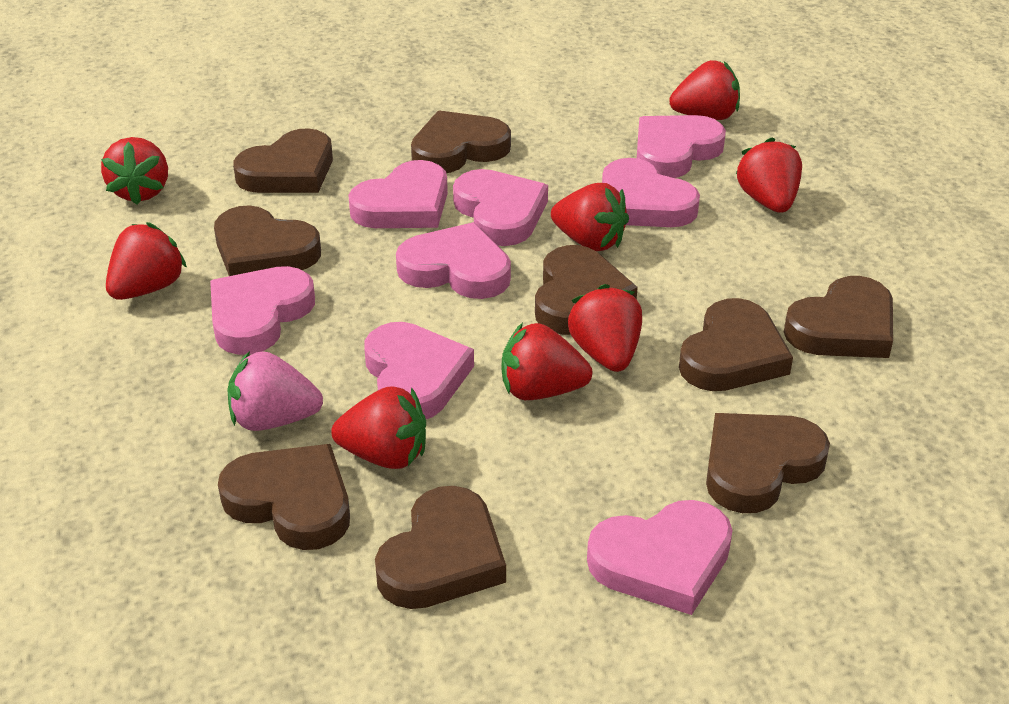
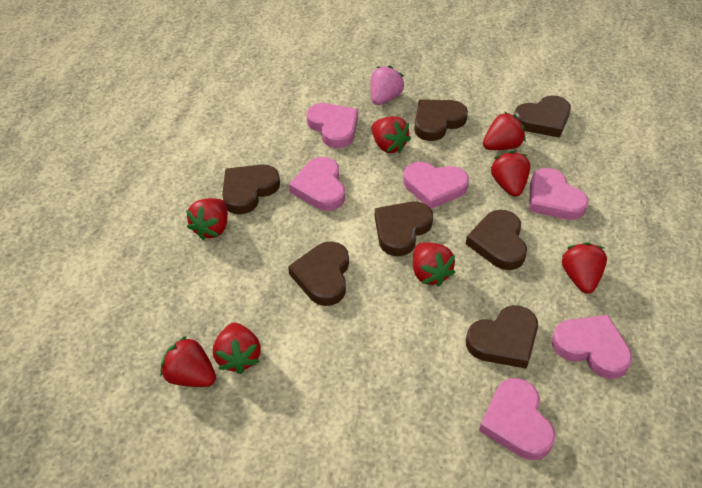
brown heart: 9 -> 7
pink heart: 8 -> 6

